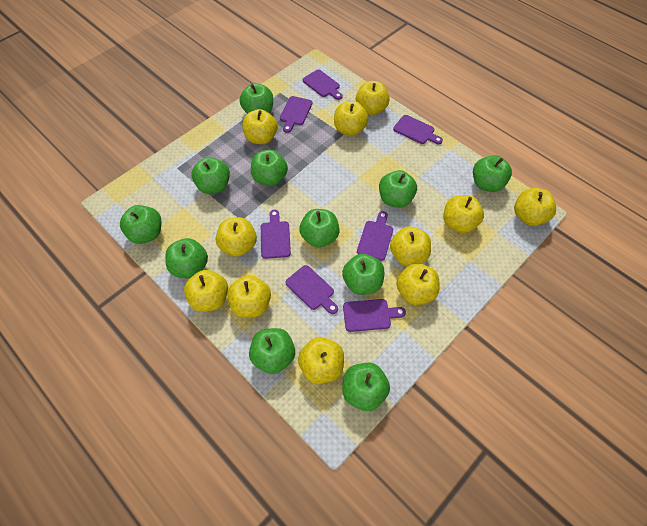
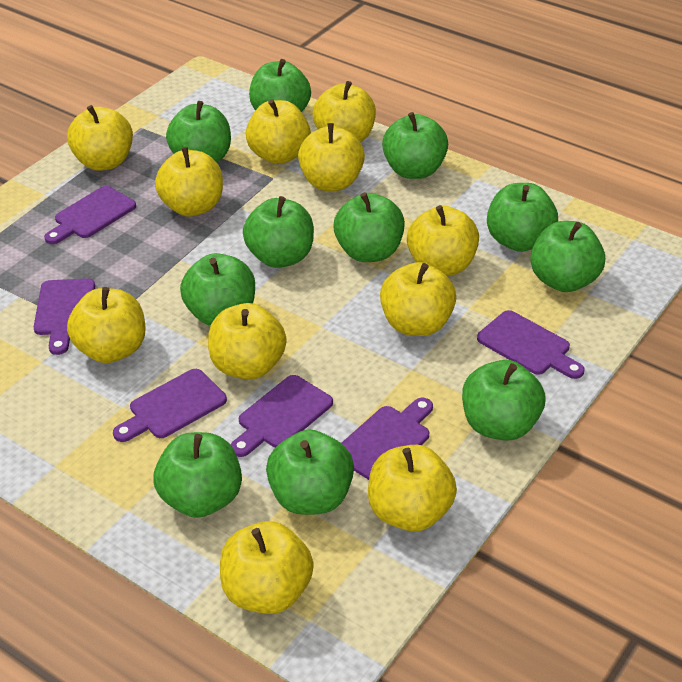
purple cutting board: 7 -> 6

